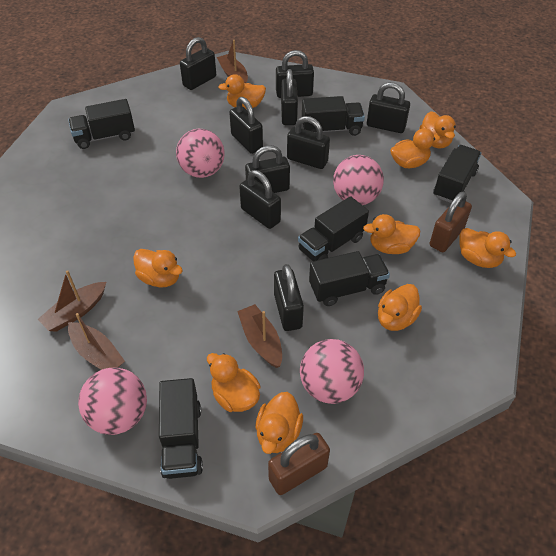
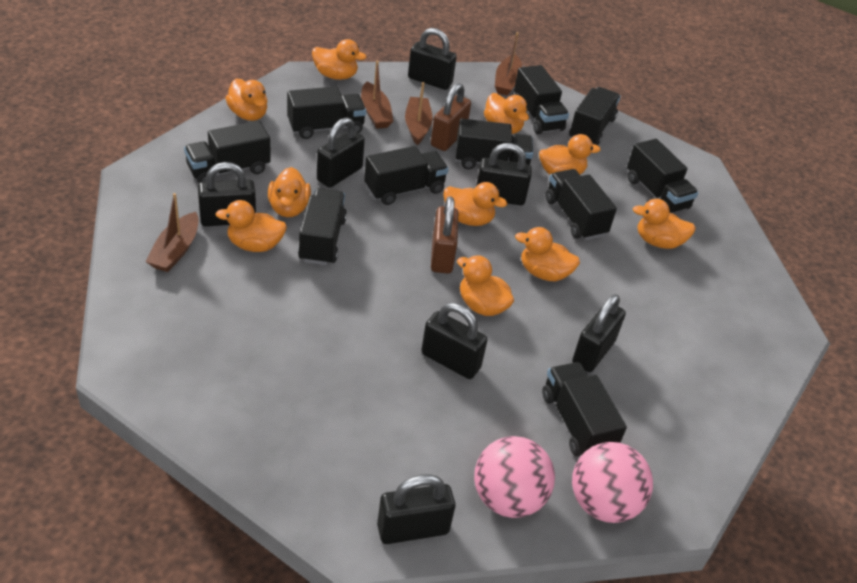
black padlock: 9 -> 7
black truck: 6 -> 10
orange duck: 9 -> 10
pink ball: 4 -> 2

